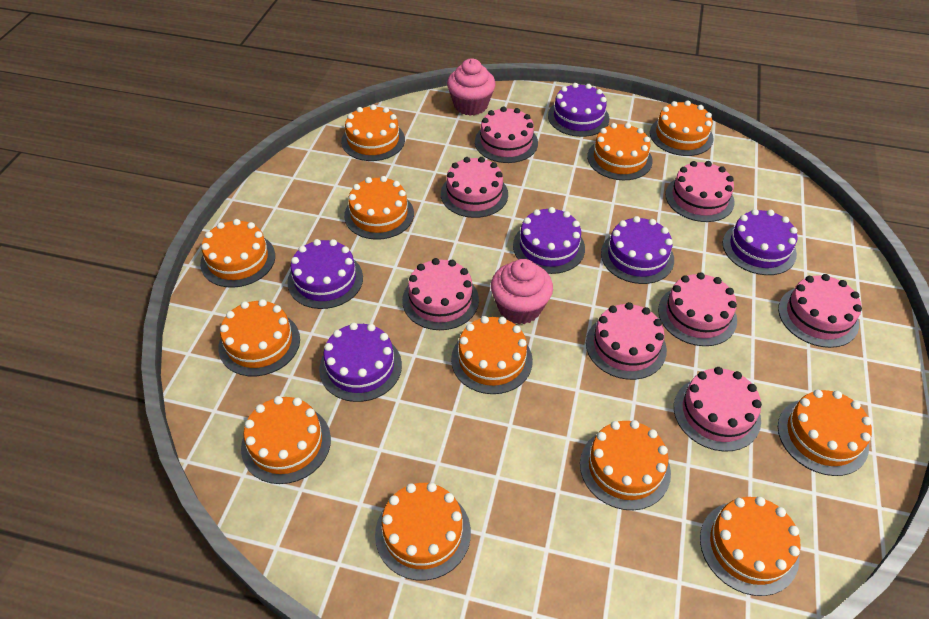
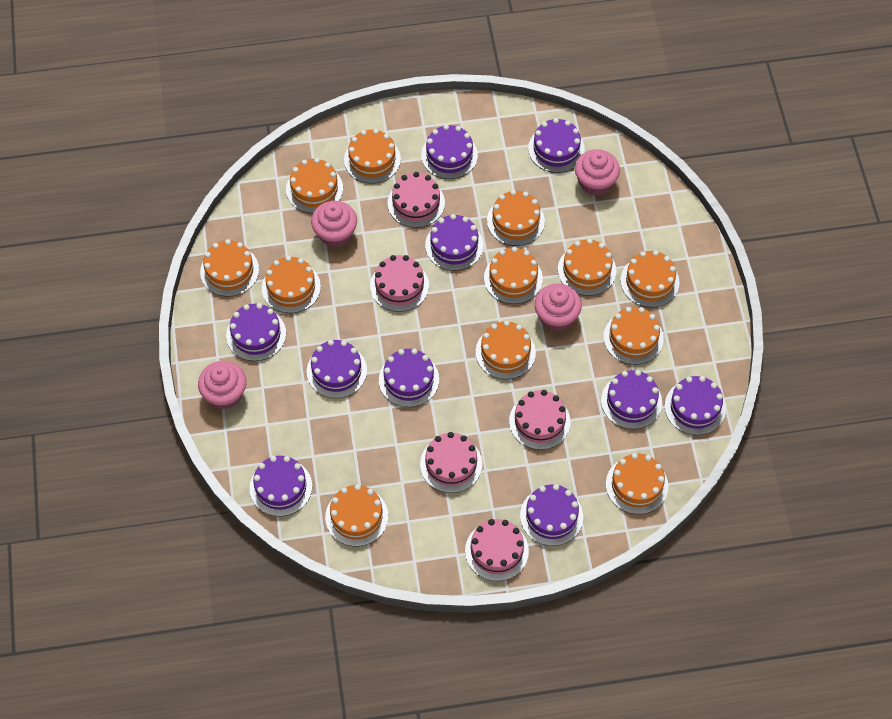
pink cake: 8 -> 5
pink cupcake: 2 -> 4
purple cake: 6 -> 10

